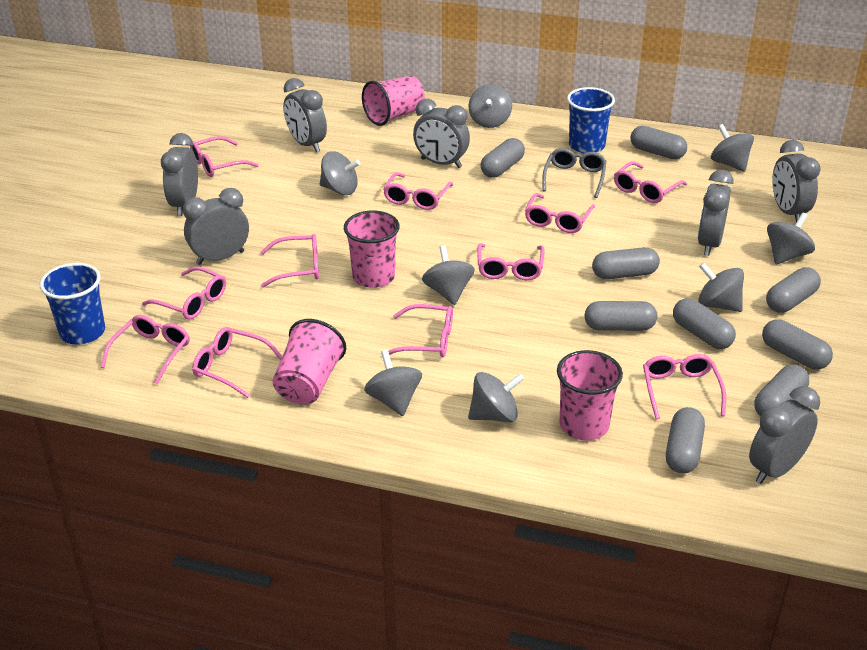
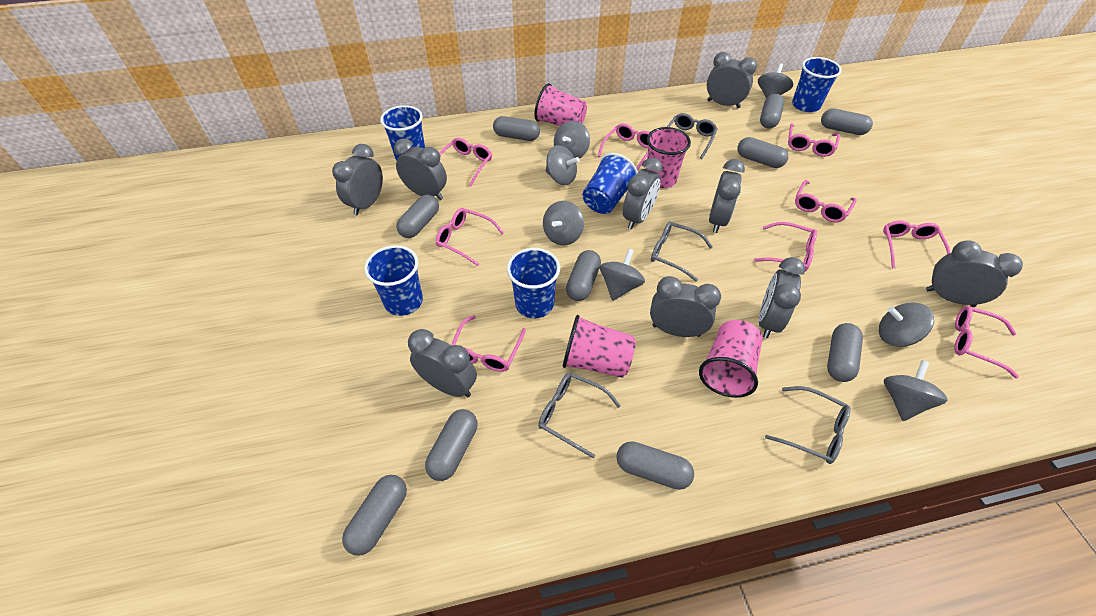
blue cup: 2 -> 5
grey capsule: 9 -> 10
grey clock: 7 -> 9
grey glasses: 1 -> 4
grey spinning top: 8 -> 7
pink glasses: 11 -> 9

